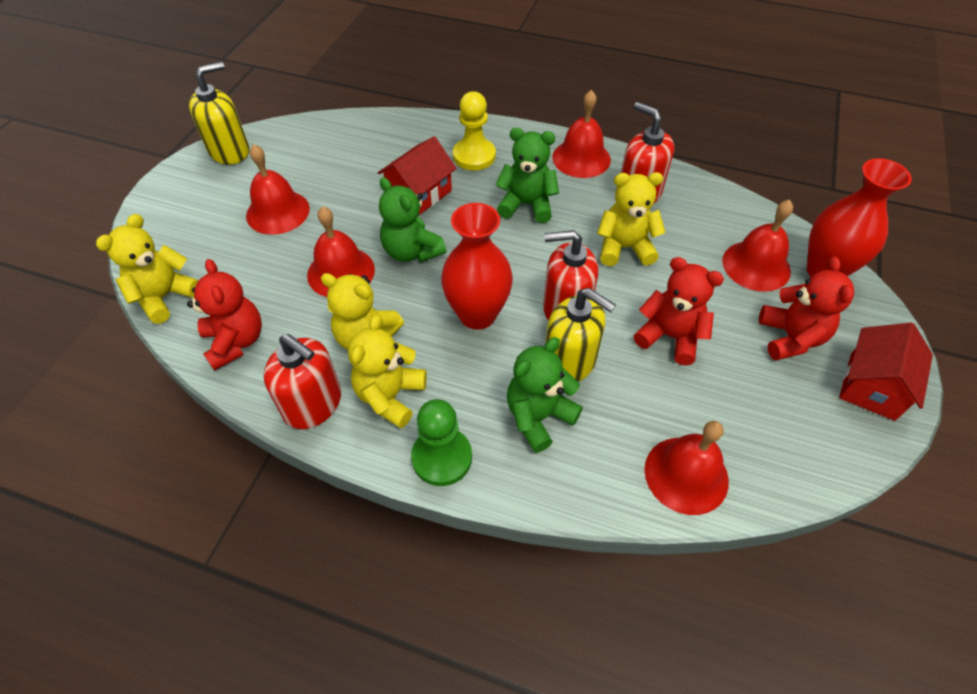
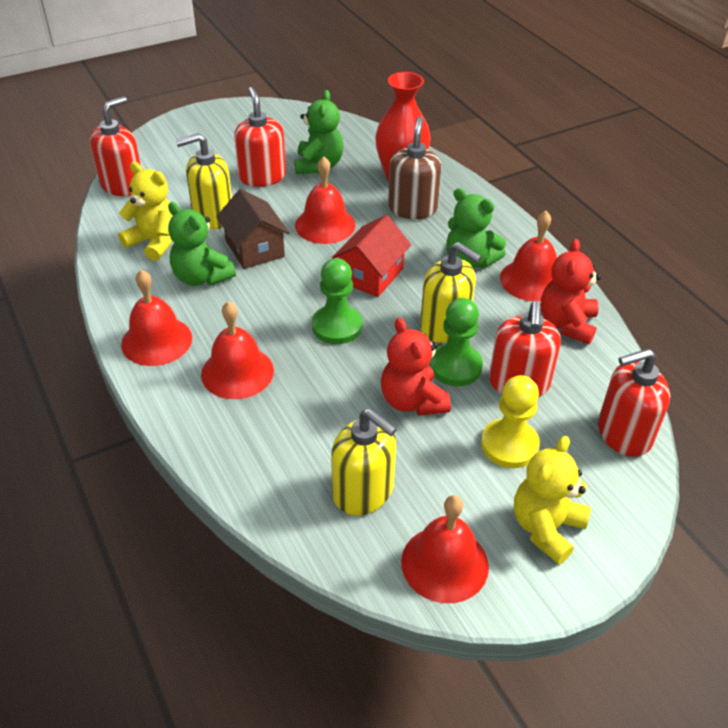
brown house: 0 -> 1
brown soap dispenser: 0 -> 1
green pawn: 1 -> 2
red house: 2 -> 1
red soap dispenser: 3 -> 4
red teddy bear: 3 -> 2
red vase: 2 -> 1
yellow soap dispenser: 2 -> 3
yellow teddy bear: 4 -> 2

